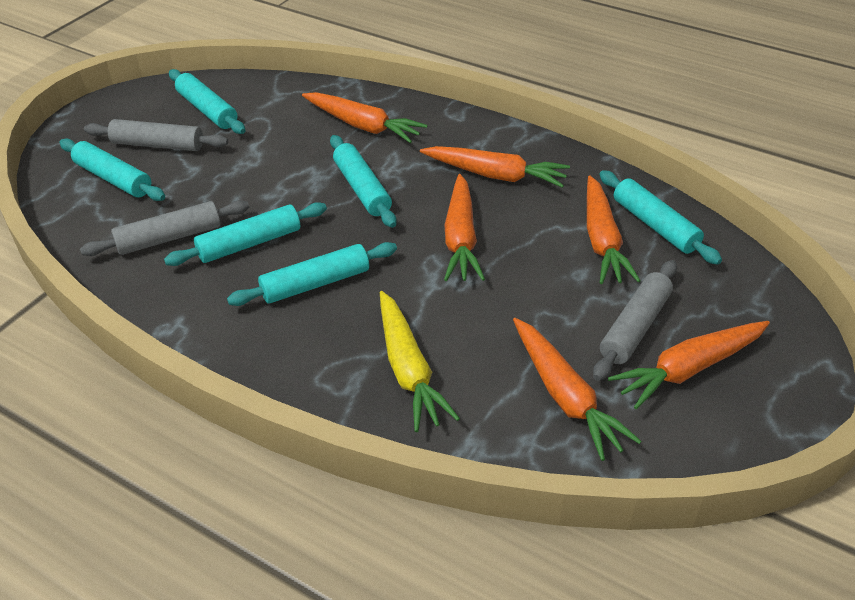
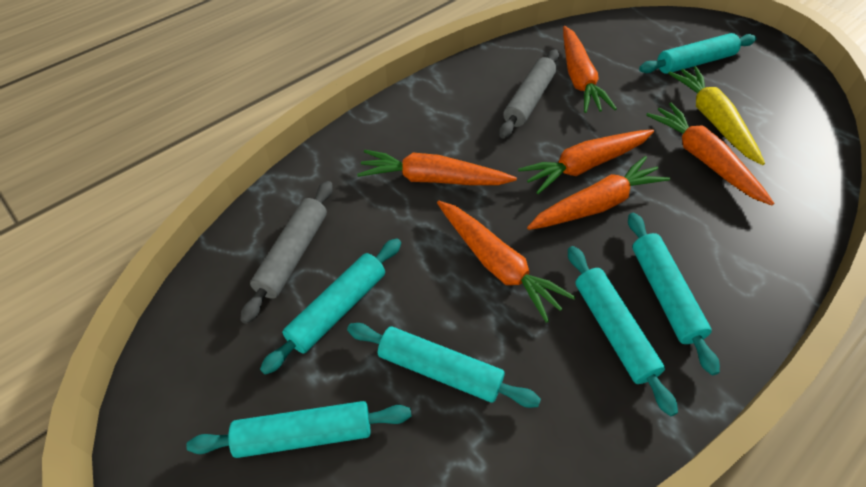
grey rolling pin: 3 -> 2

